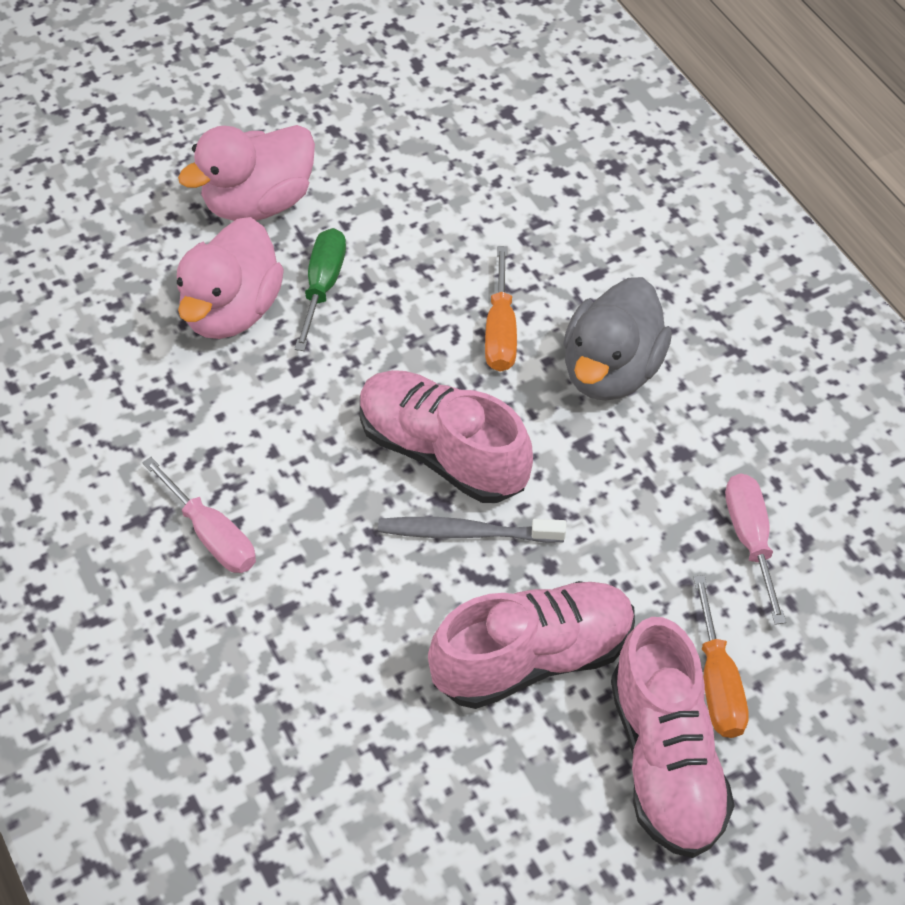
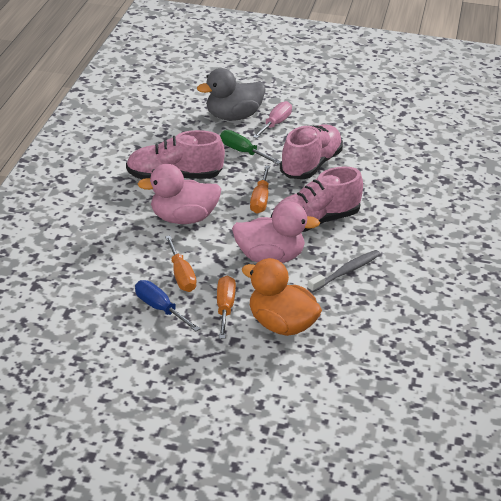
blue screwdriver: 0 -> 1
orange duck: 0 -> 1
orange screwdriver: 2 -> 3
pink screwdriver: 2 -> 1

